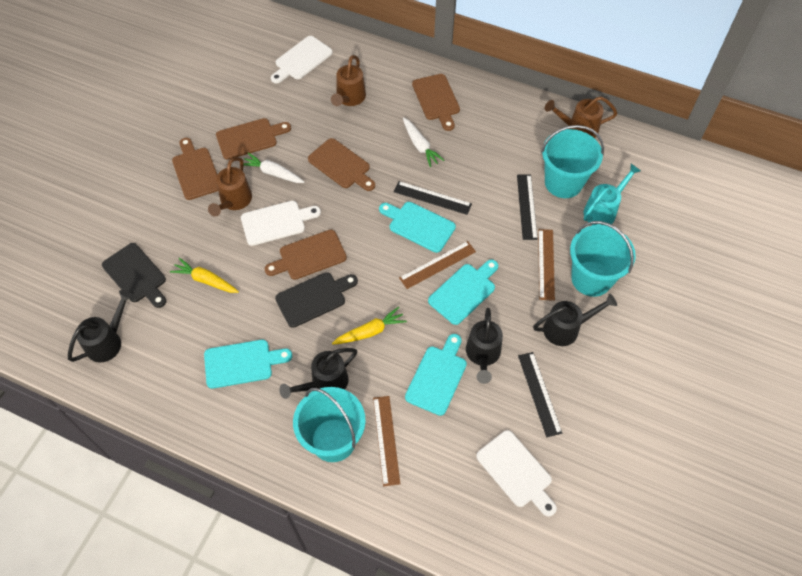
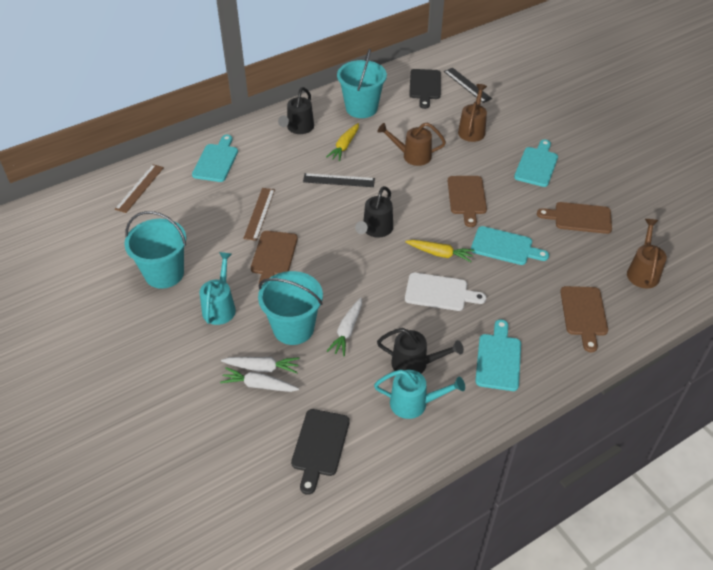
black ruler: 3 -> 2
black watering can: 4 -> 3
brown cutting board: 5 -> 4
brown ruler: 3 -> 2
turquoise watering can: 1 -> 2
white carrot: 2 -> 3
white cutting board: 3 -> 1

